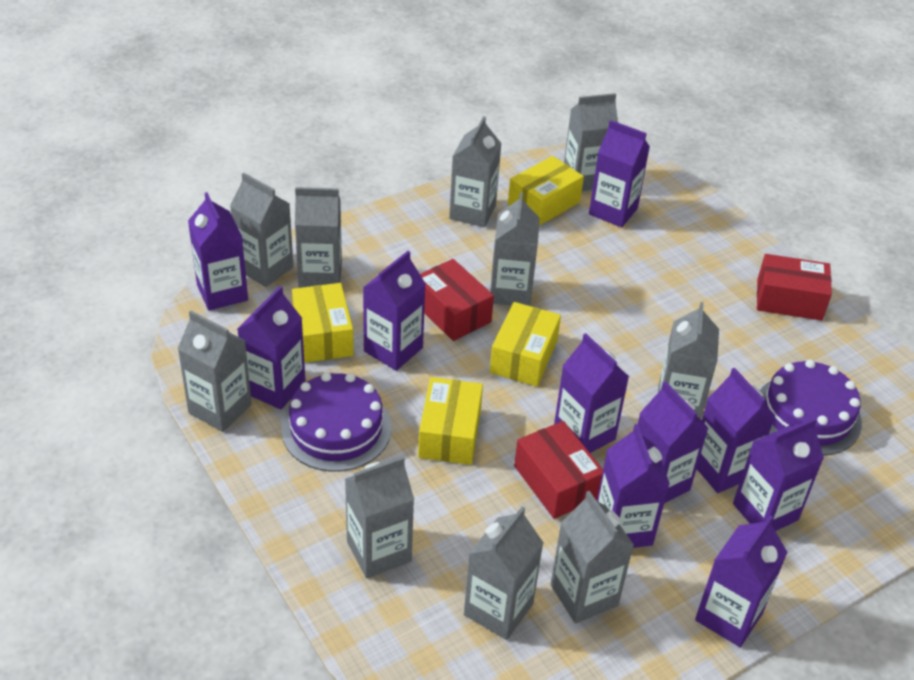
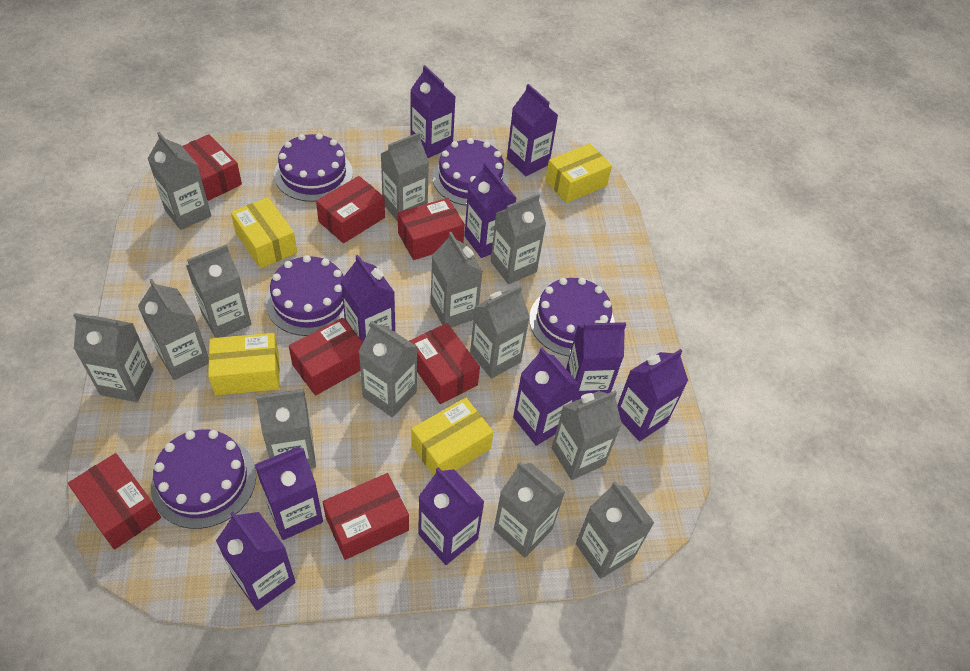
grey carton: 10 -> 13
purple cake: 2 -> 5
red box: 3 -> 7

